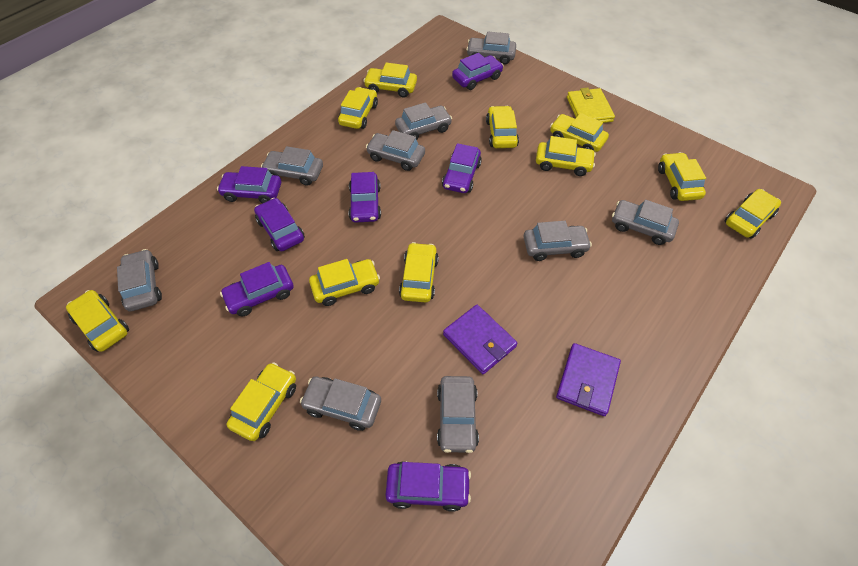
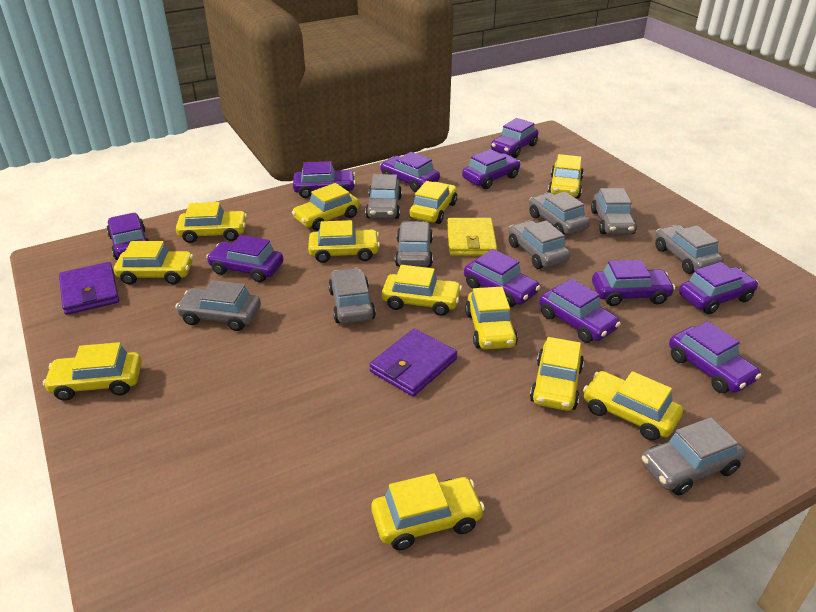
purple car: 7 -> 11
yellow car: 11 -> 12

